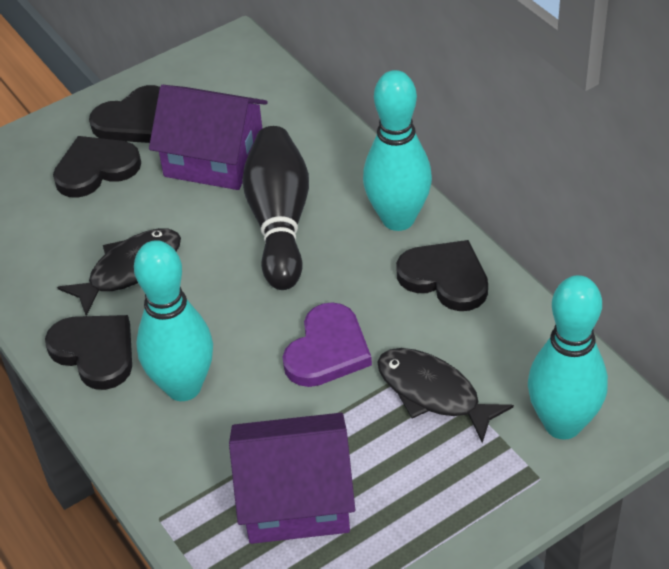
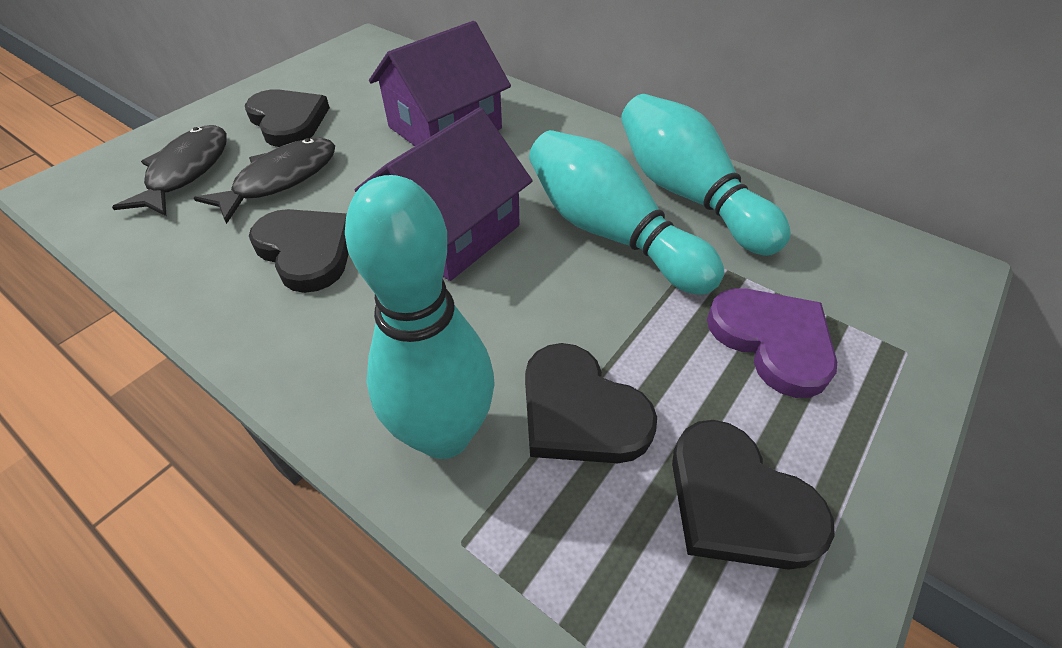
black bowling pin: 1 -> 0

